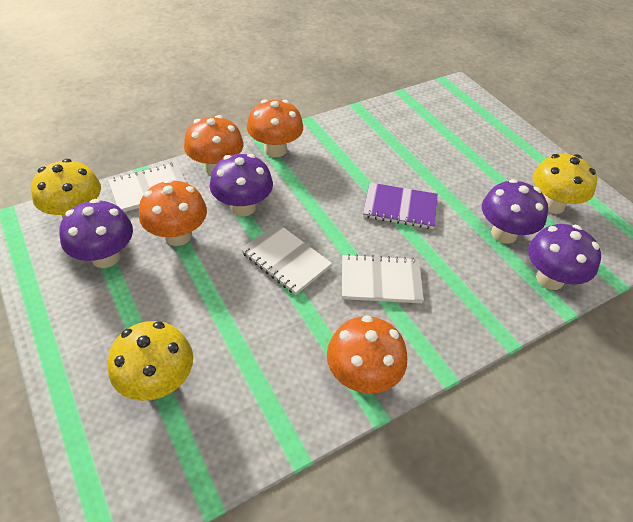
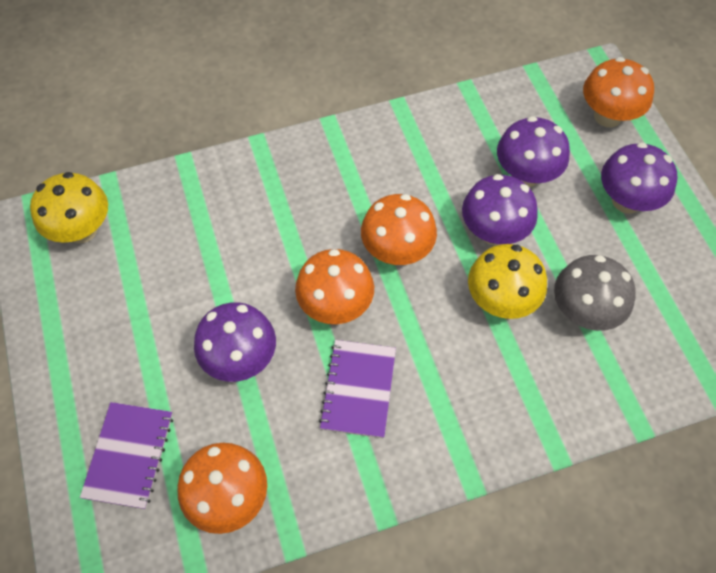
grey mushroom: 0 -> 1
purple notebook: 1 -> 2
white notebook: 3 -> 0
yellow mushroom: 3 -> 2

